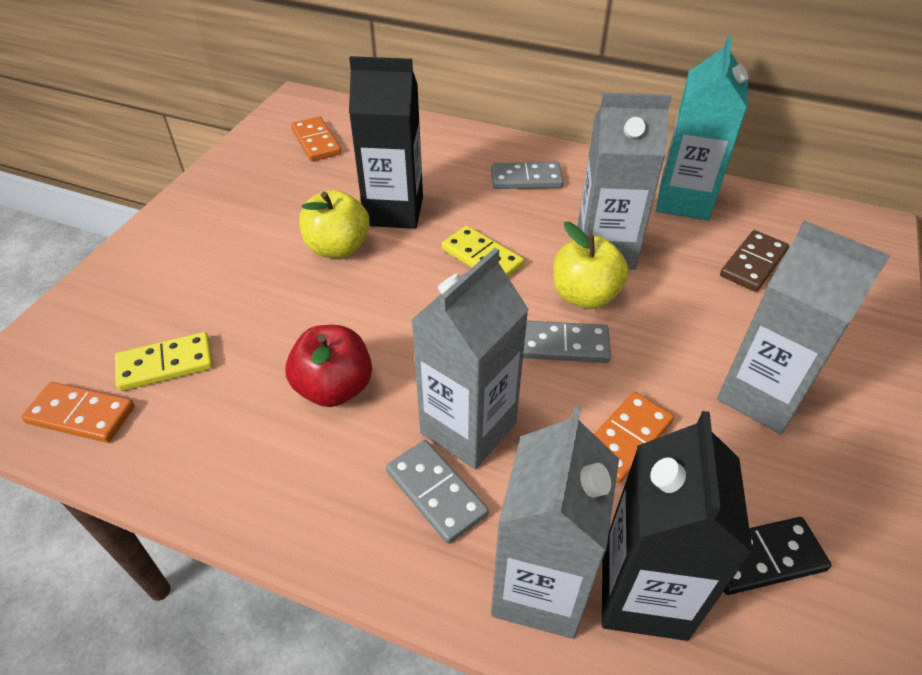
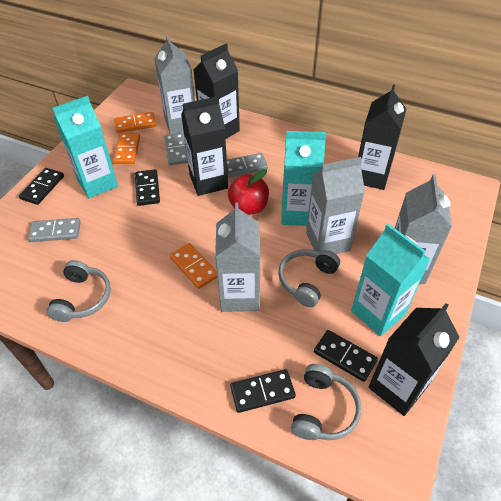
black carton: 2 -> 4
black domino: 1 -> 4
brown domino: 1 -> 0
grey headphones: 0 -> 3
turquoise carton: 1 -> 3
yellow apple: 2 -> 0
yellow domino: 2 -> 0

